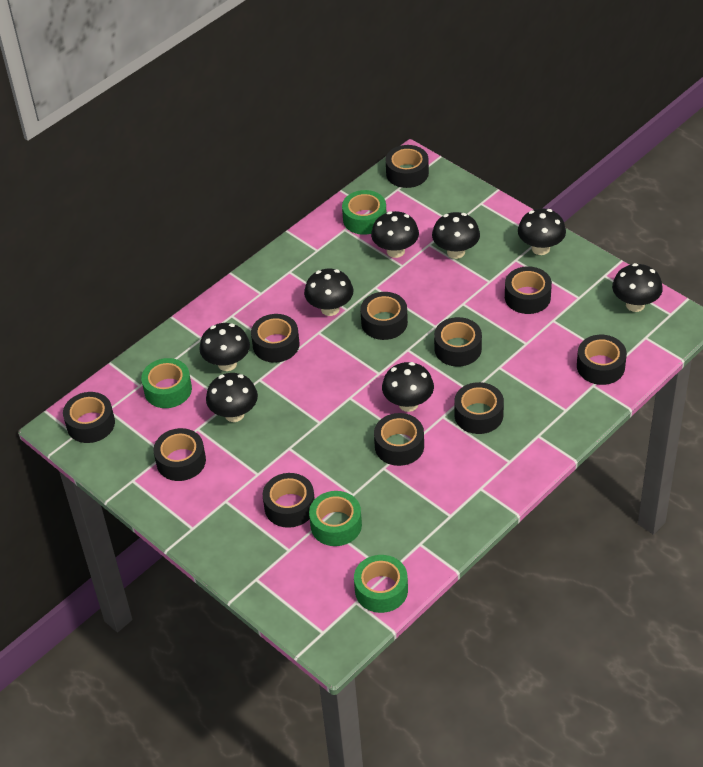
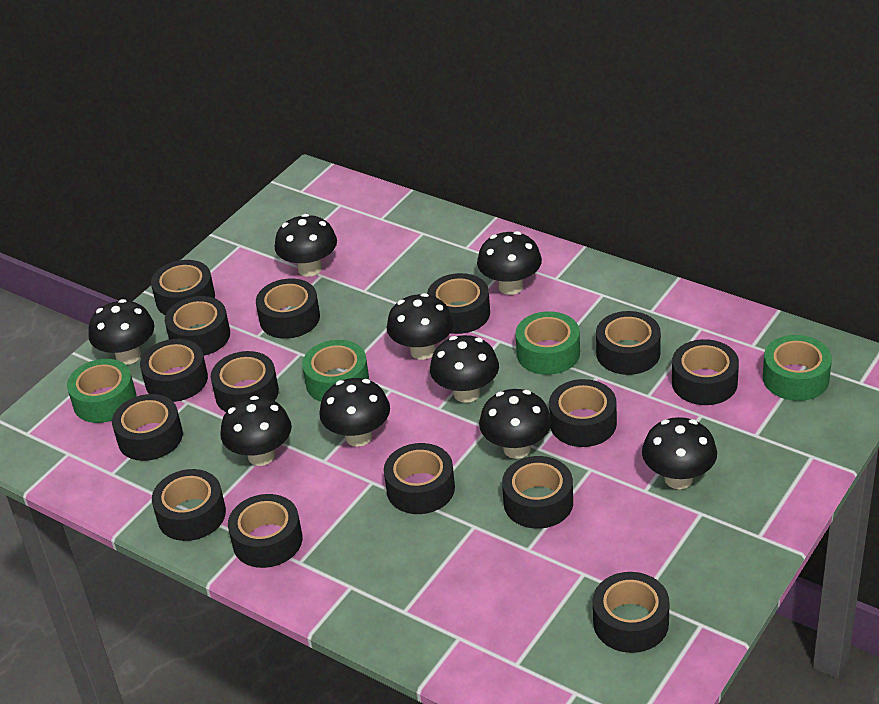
black mushroom: 8 -> 9
black tape: 11 -> 15

